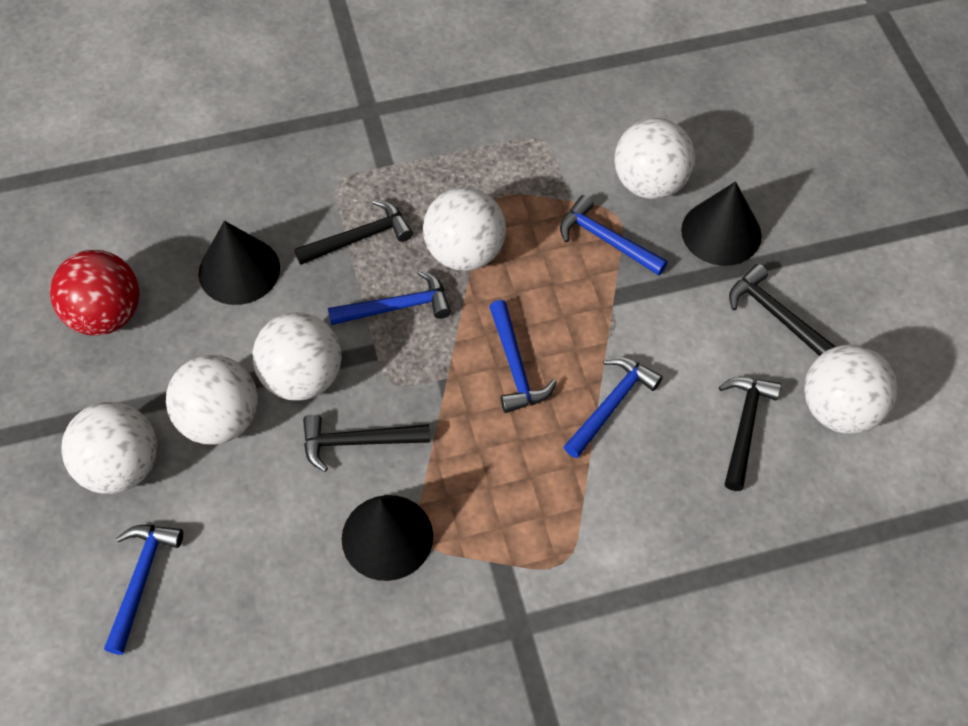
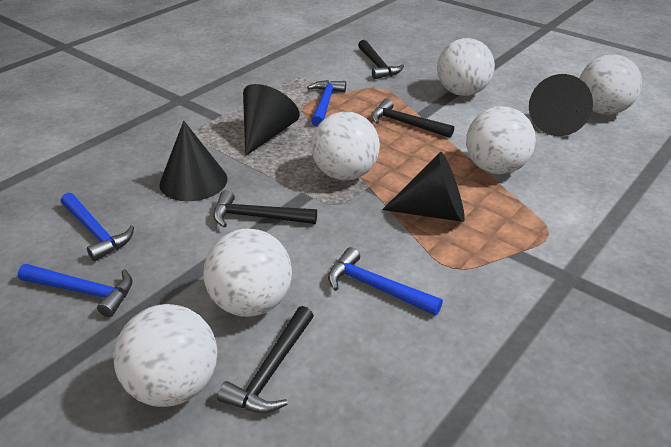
black cone: 3 -> 4
blue hammer: 5 -> 4
red ball: 1 -> 0

